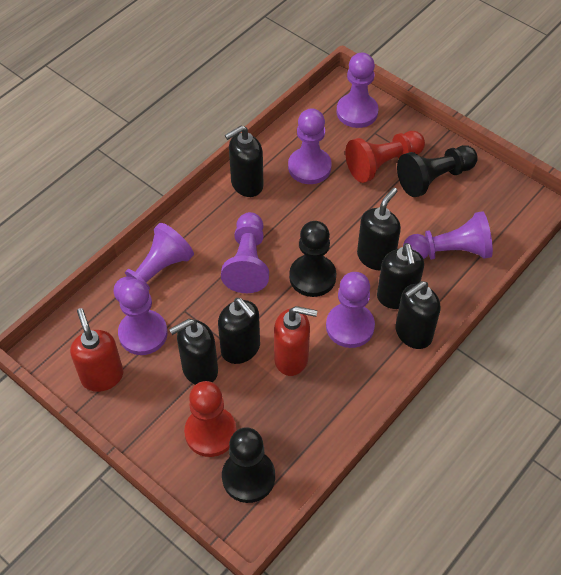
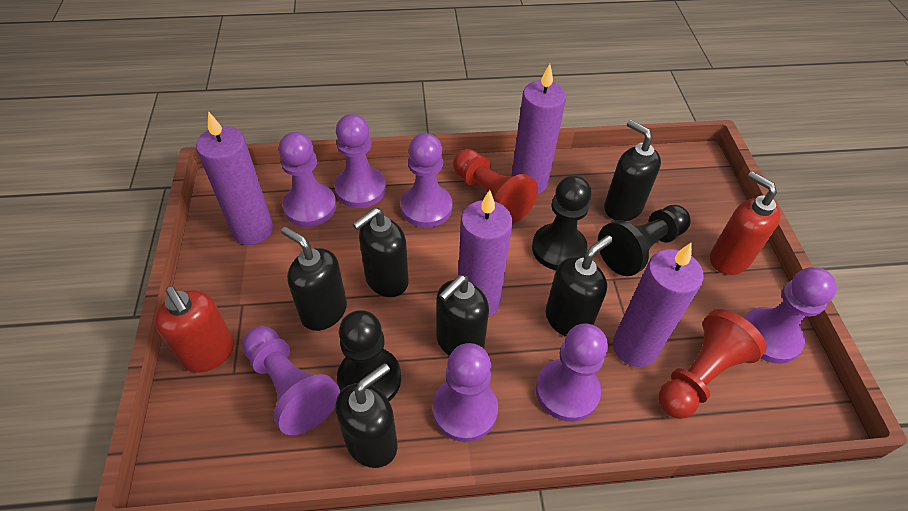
purple candle: 0 -> 4

